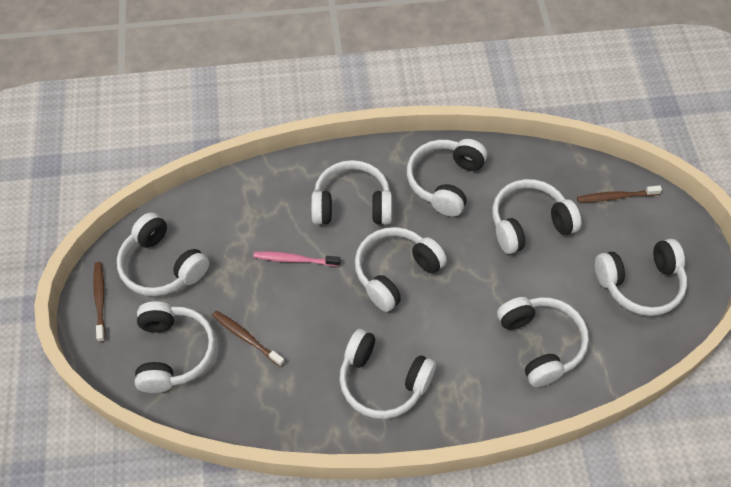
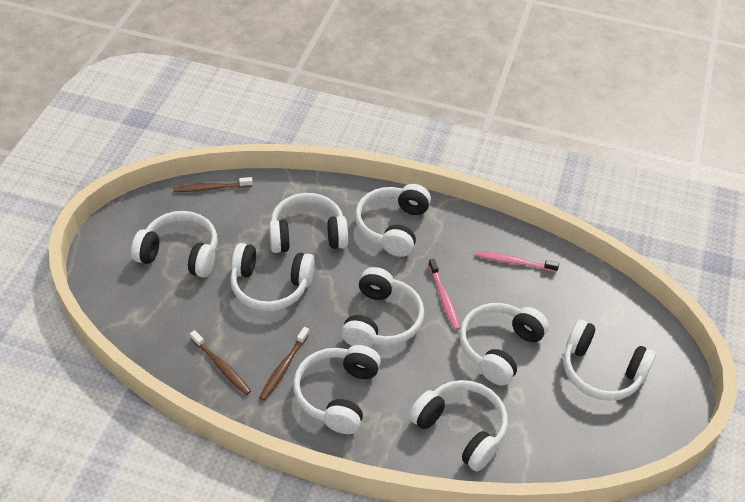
pink toothbrush: 1 -> 2

